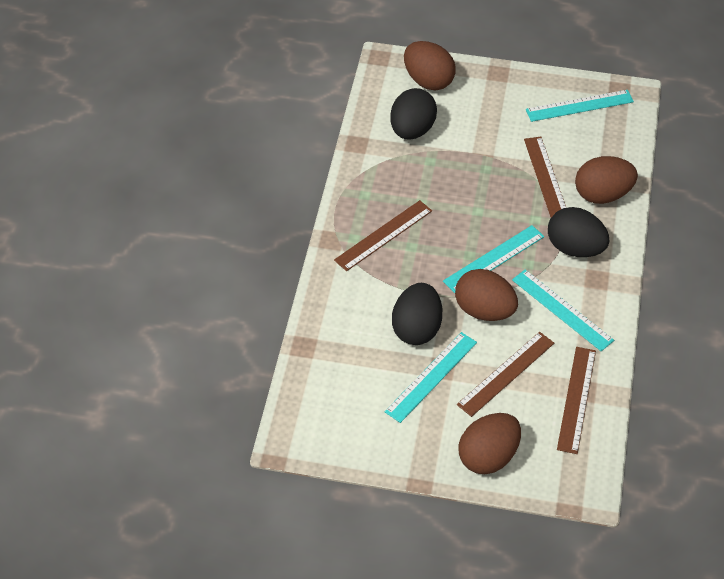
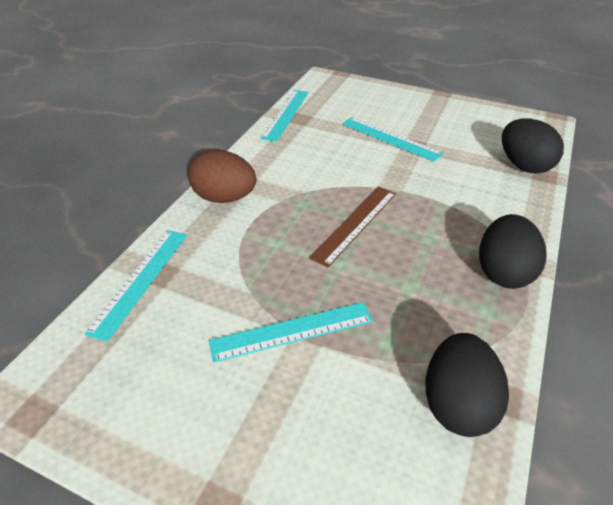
brown egg: 4 -> 1
brown ruler: 4 -> 1

